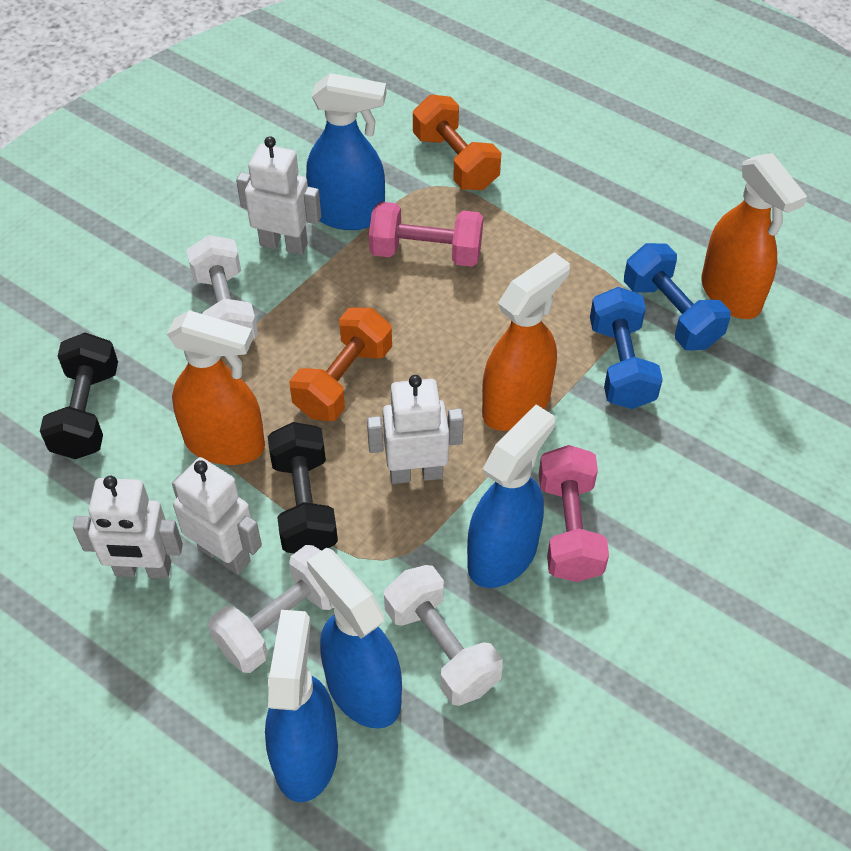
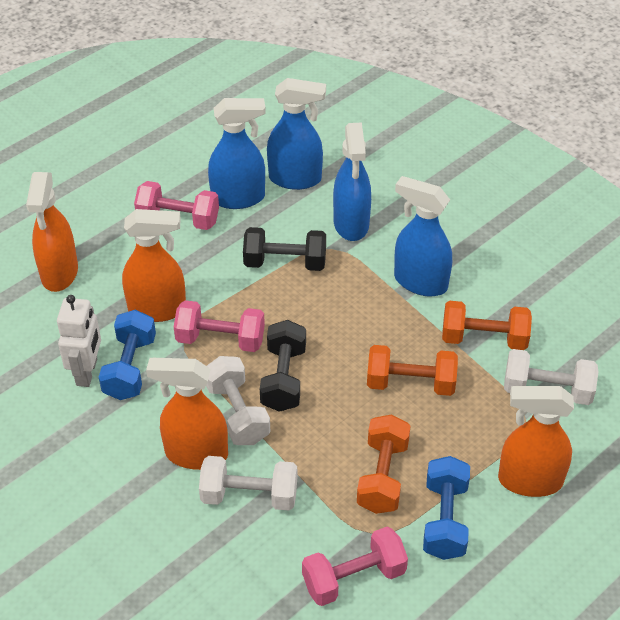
orange dumbbell: 2 -> 3
orange spray bottle: 3 -> 4
pink dumbbell: 2 -> 3
white robot: 4 -> 1

